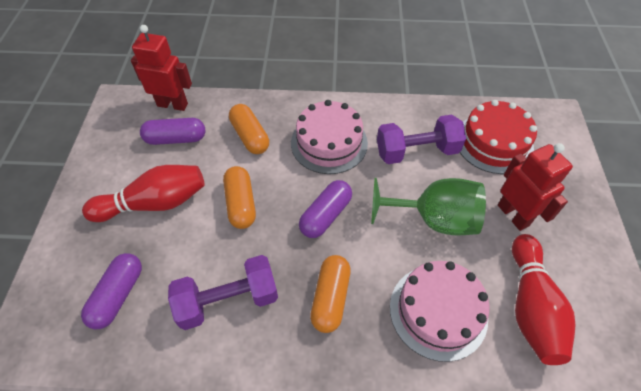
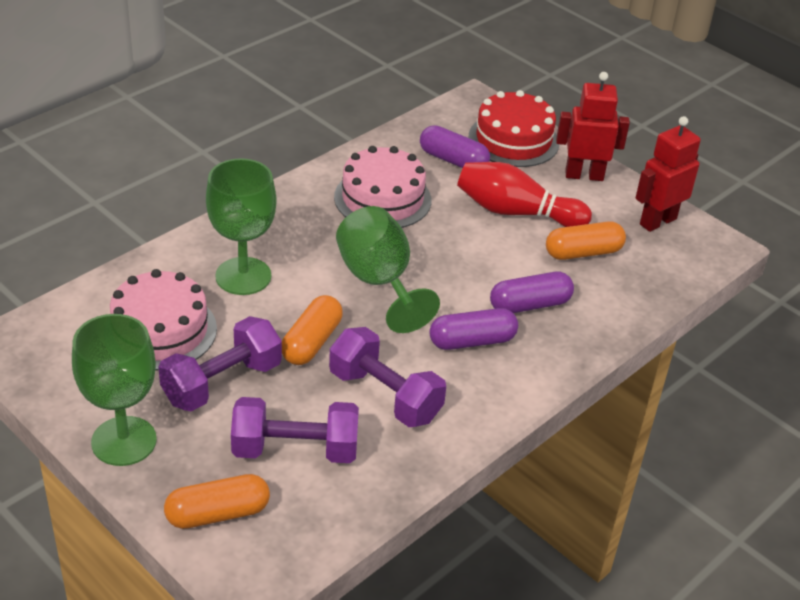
green goblet: 1 -> 3
purple dumbbell: 2 -> 3
red bowling pin: 2 -> 1

